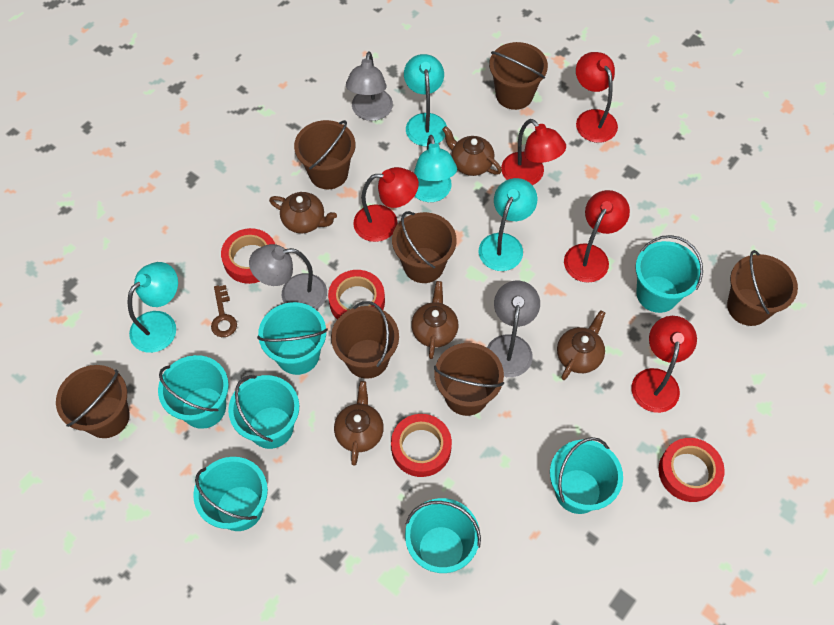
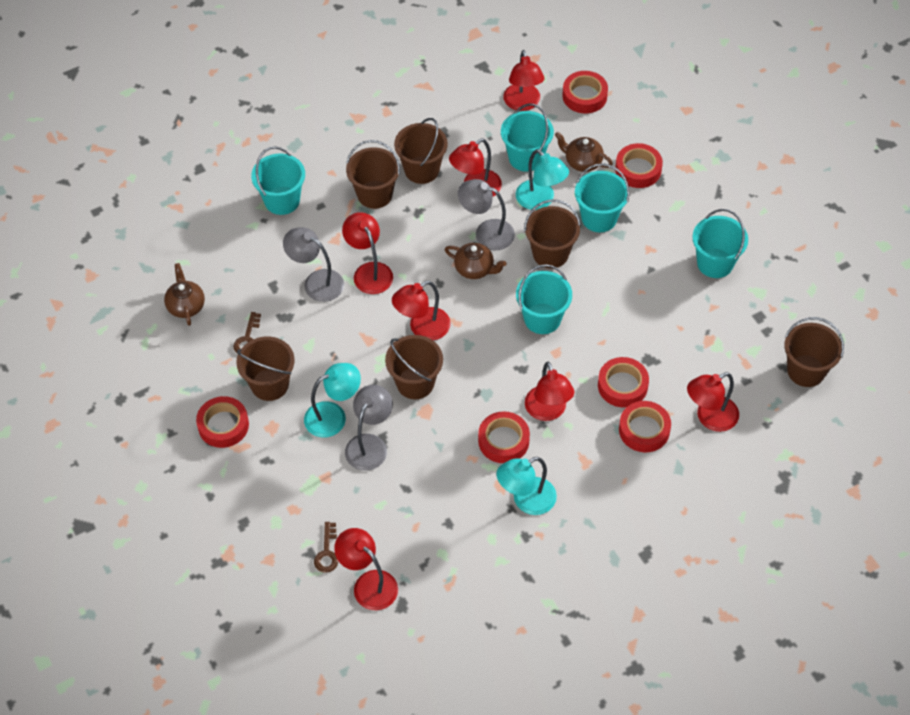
brown bucket: 7 -> 6
brown key: 1 -> 2
brown teapot: 5 -> 3
red lamp: 5 -> 7
red tape: 4 -> 6
turquoise bucket: 7 -> 5
turquoise lamp: 4 -> 3

